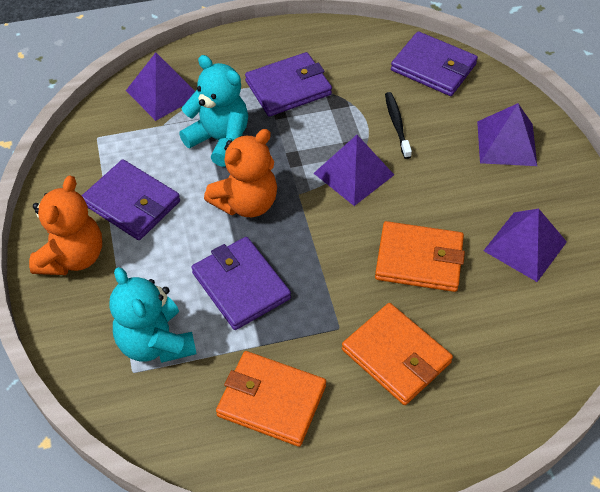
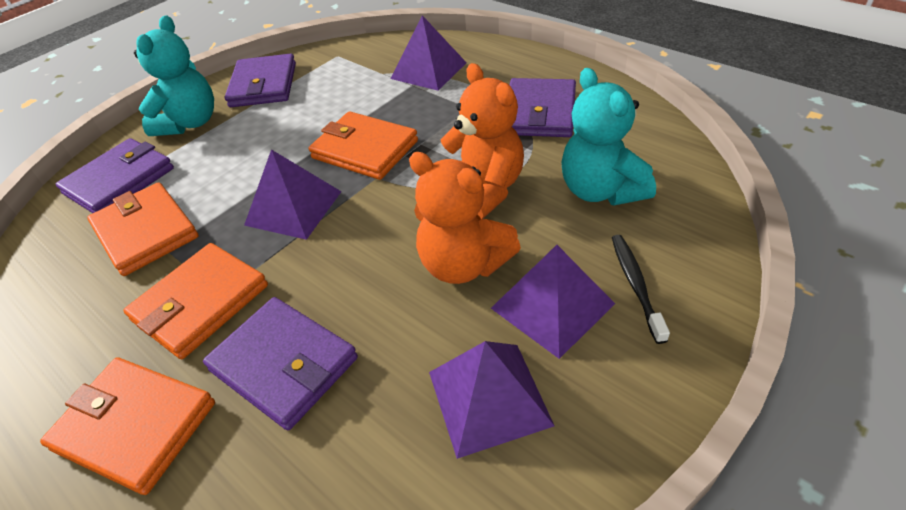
orange wallet: 3 -> 4

